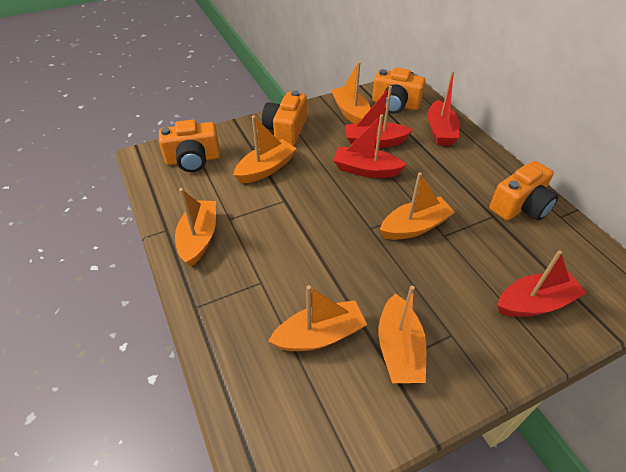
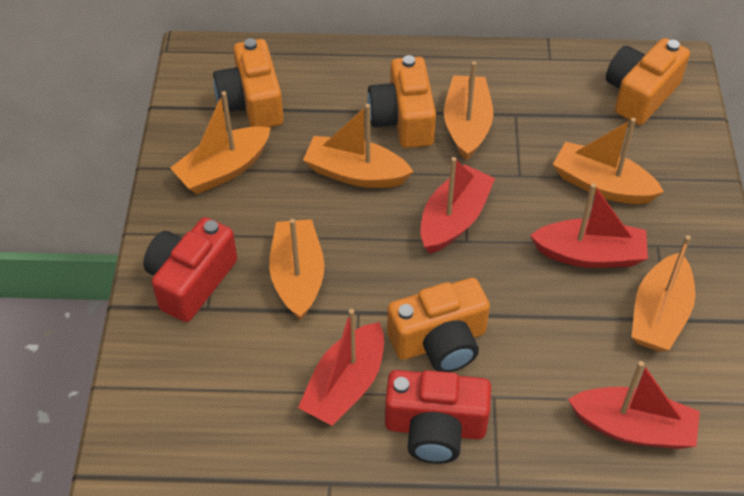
red camera: 0 -> 2

